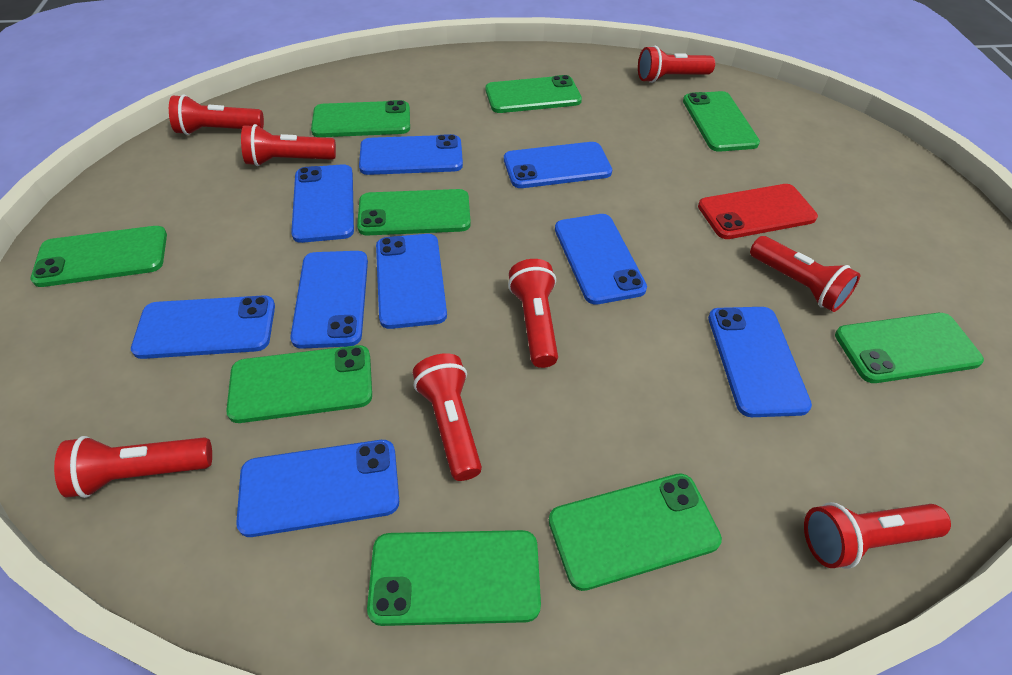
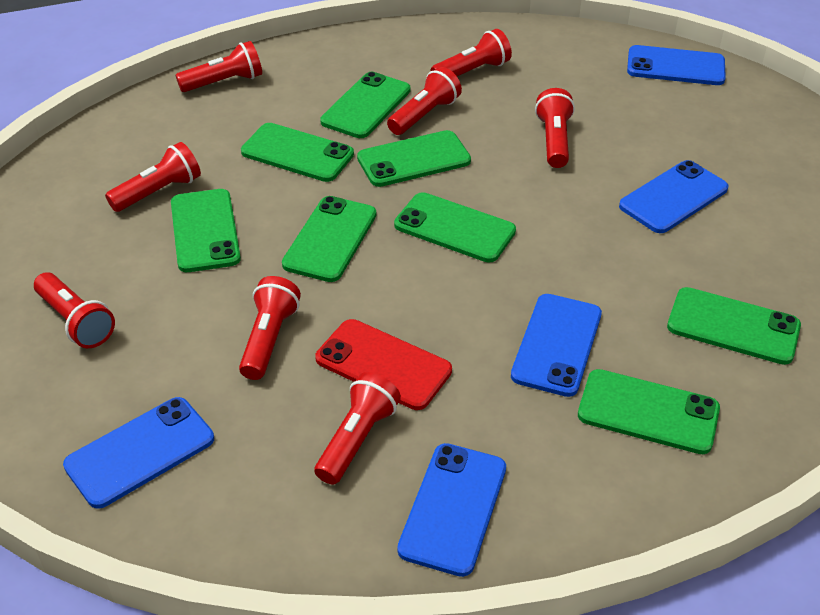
blue phone: 9 -> 5
green phone: 9 -> 8

